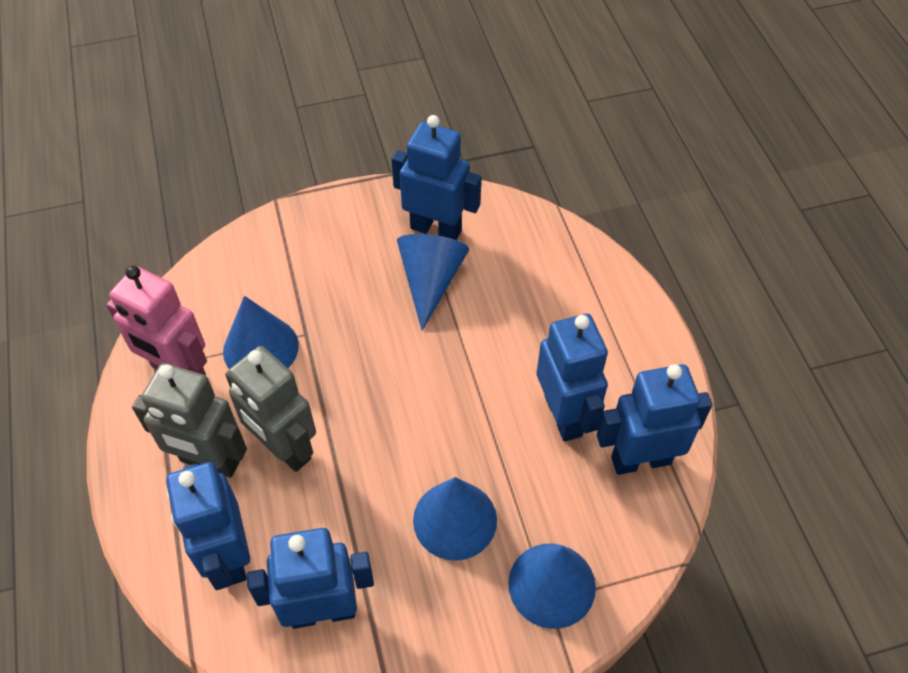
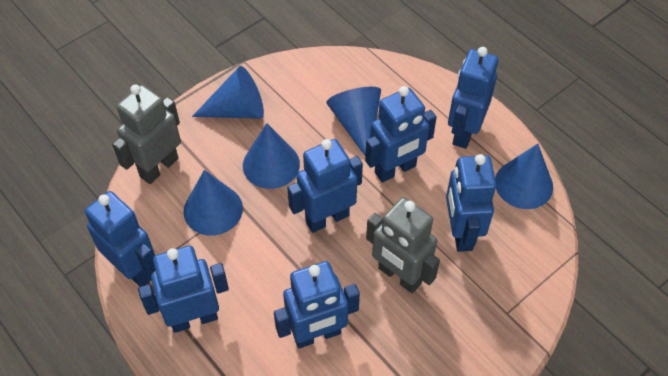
blue cone: 4 -> 5
blue robot: 5 -> 7
pink robot: 1 -> 0

